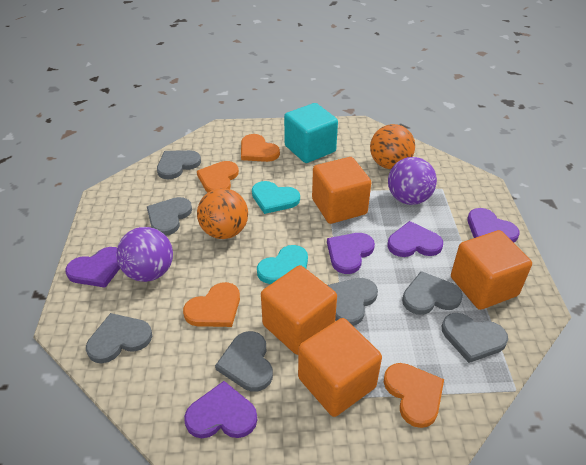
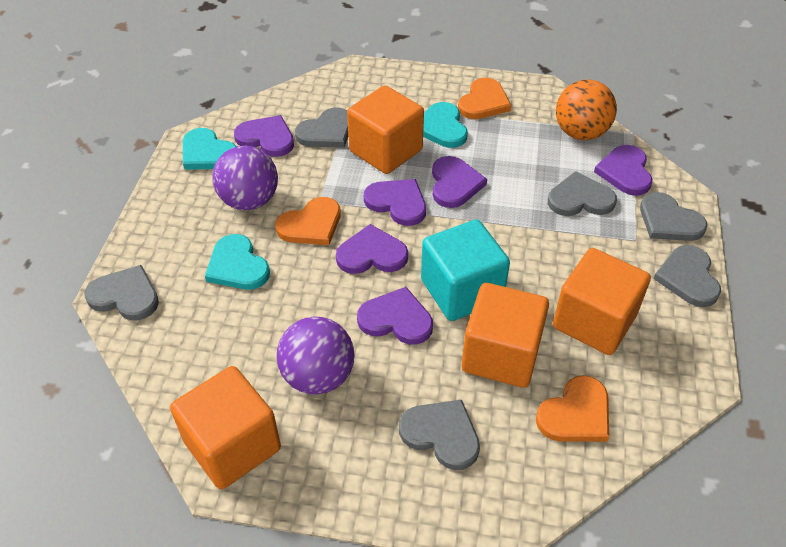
grey heart: 7 -> 6
orange ball: 2 -> 1
orange heart: 4 -> 3
purple heart: 5 -> 6
turquoise heart: 2 -> 3

